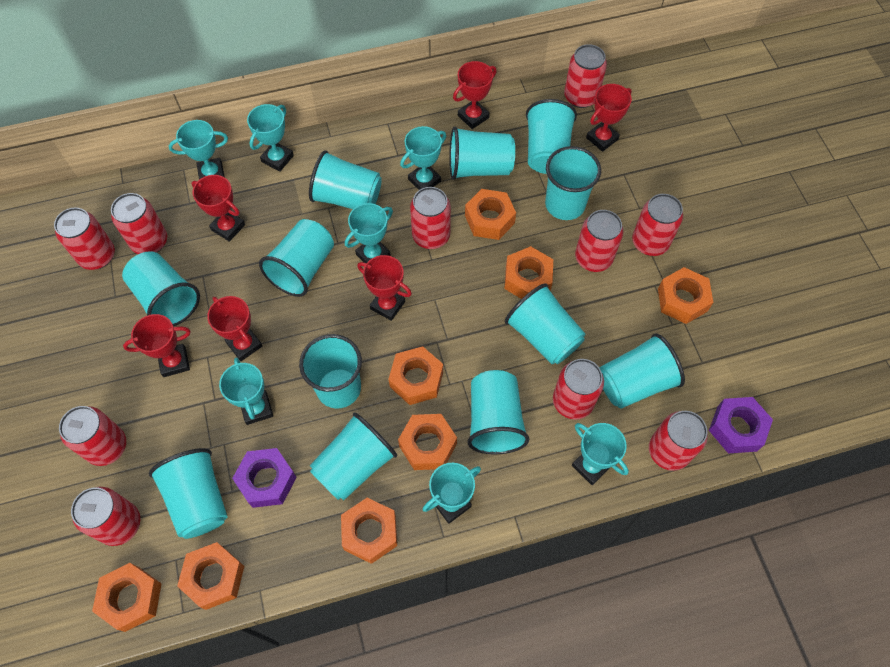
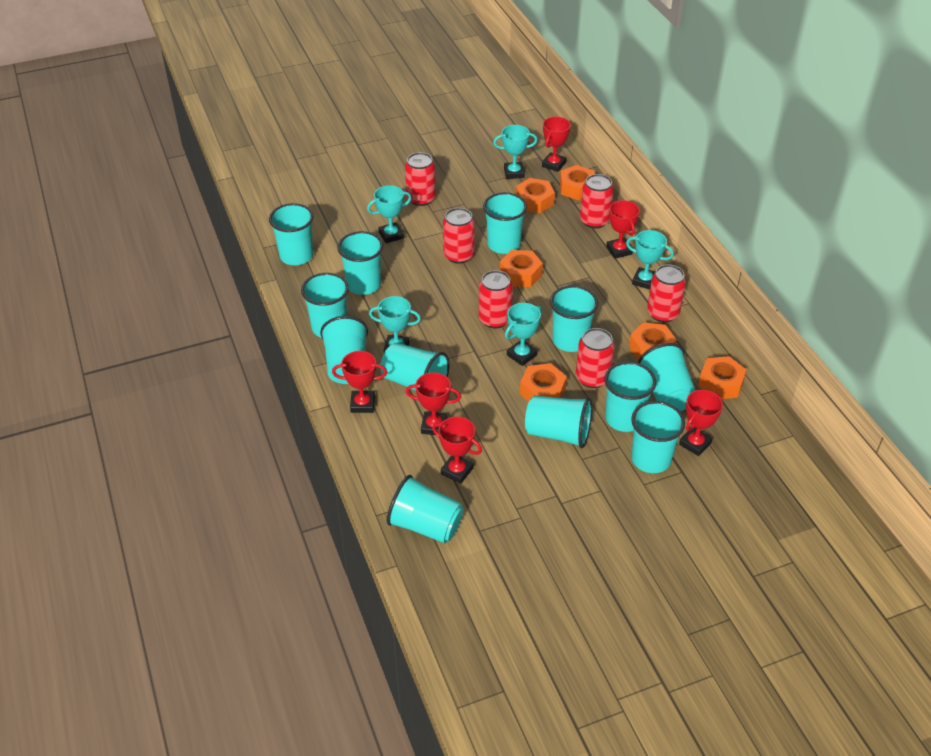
orange nut: 8 -> 6
purple nut: 2 -> 0
red can: 10 -> 6
turquoise trophy: 7 -> 5

